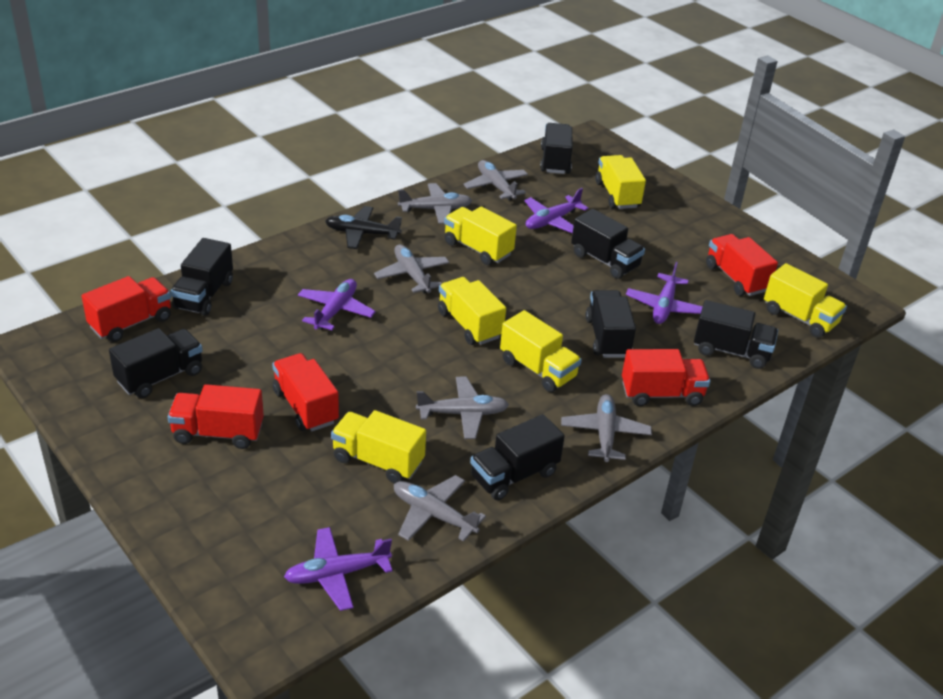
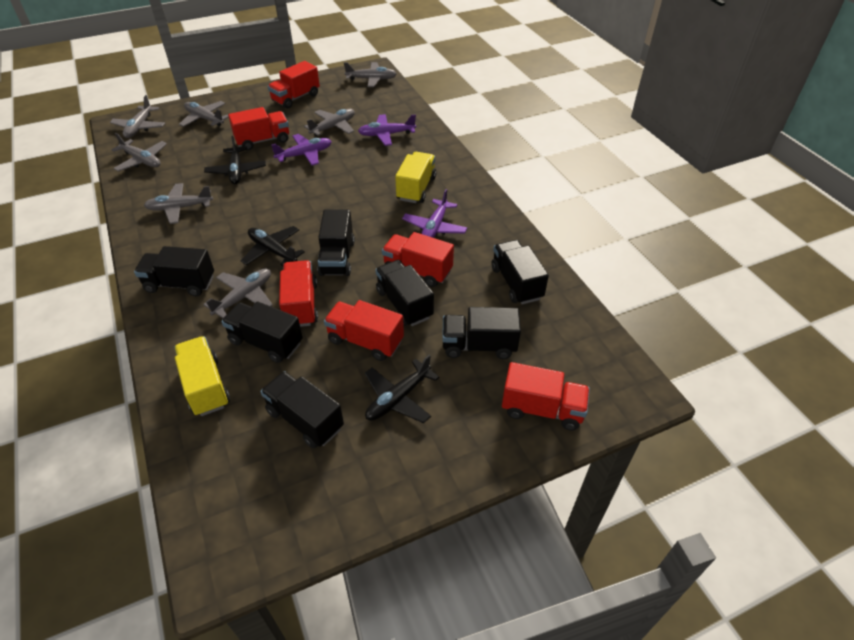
black plane: 1 -> 3
grey plane: 6 -> 7
purple plane: 4 -> 3
red truck: 5 -> 6
yellow truck: 6 -> 2

